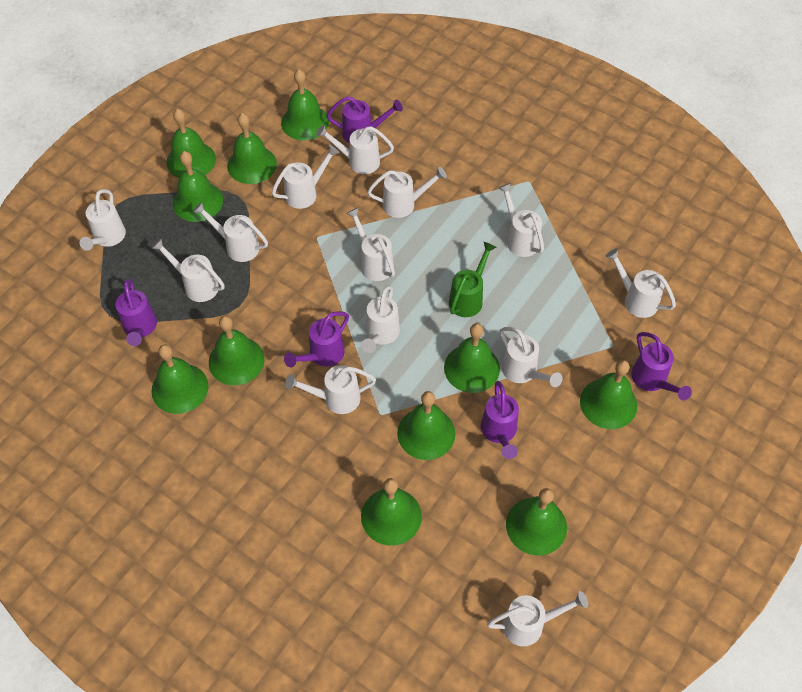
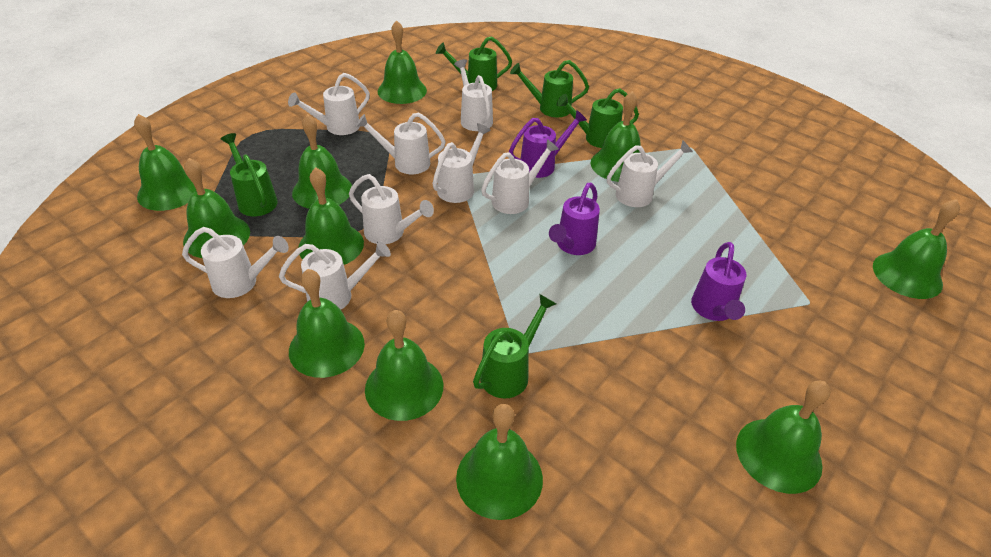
green watering can: 1 -> 5
purple watering can: 5 -> 3
white watering can: 13 -> 9

